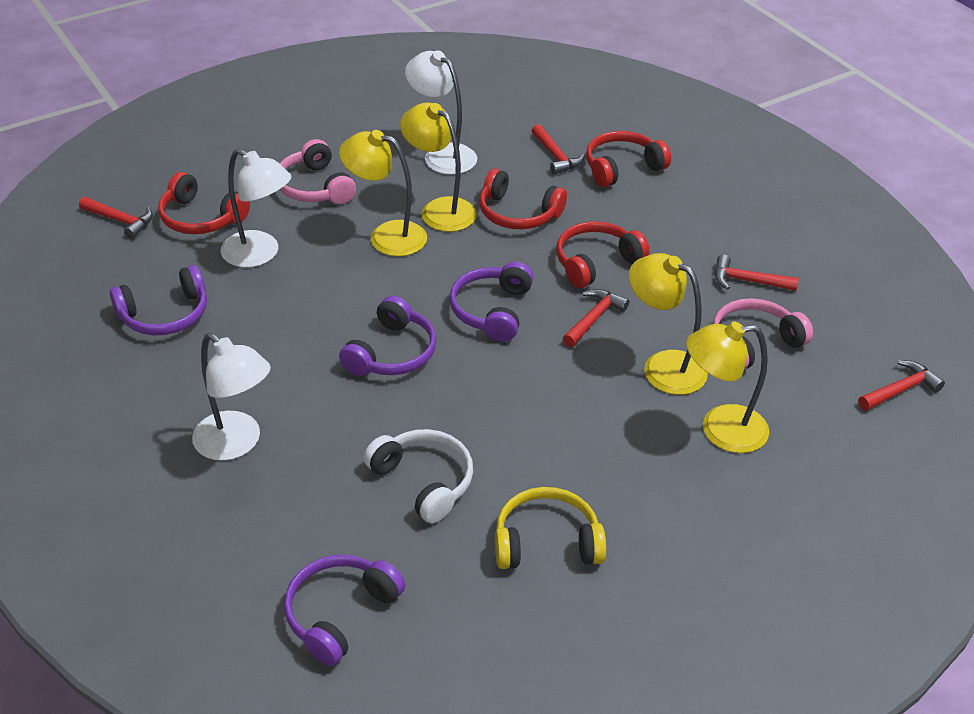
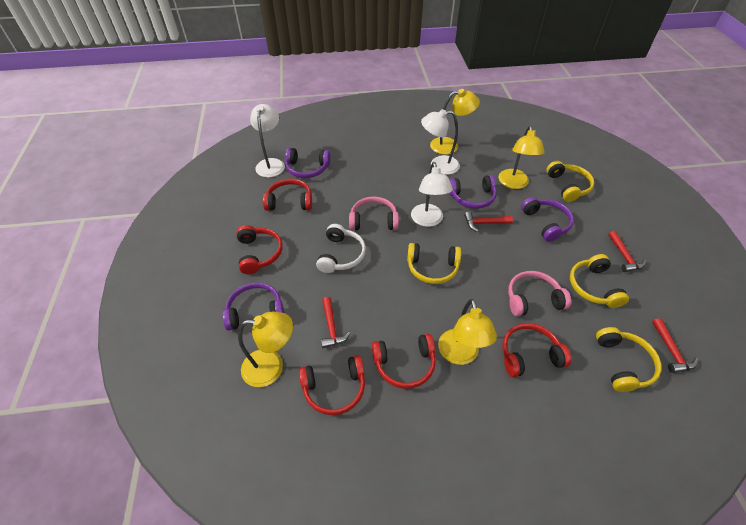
red hammer: 5 -> 4
red headphones: 4 -> 5
yellow headphones: 1 -> 4

